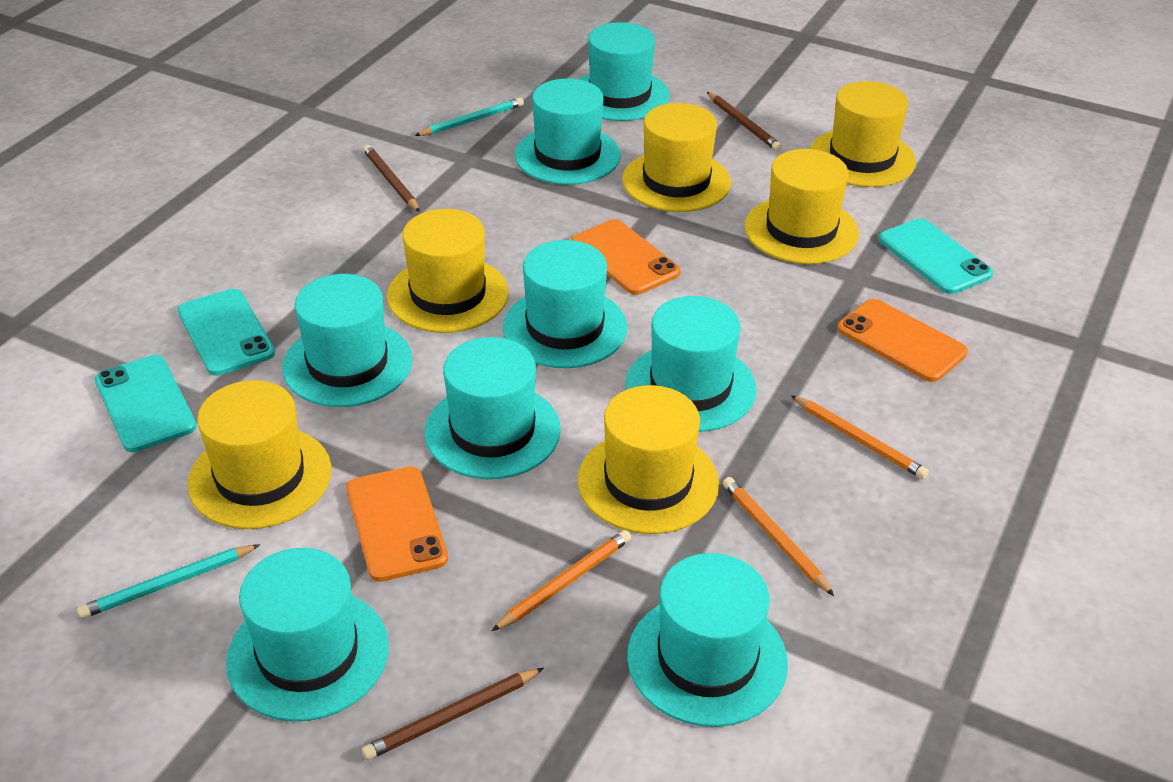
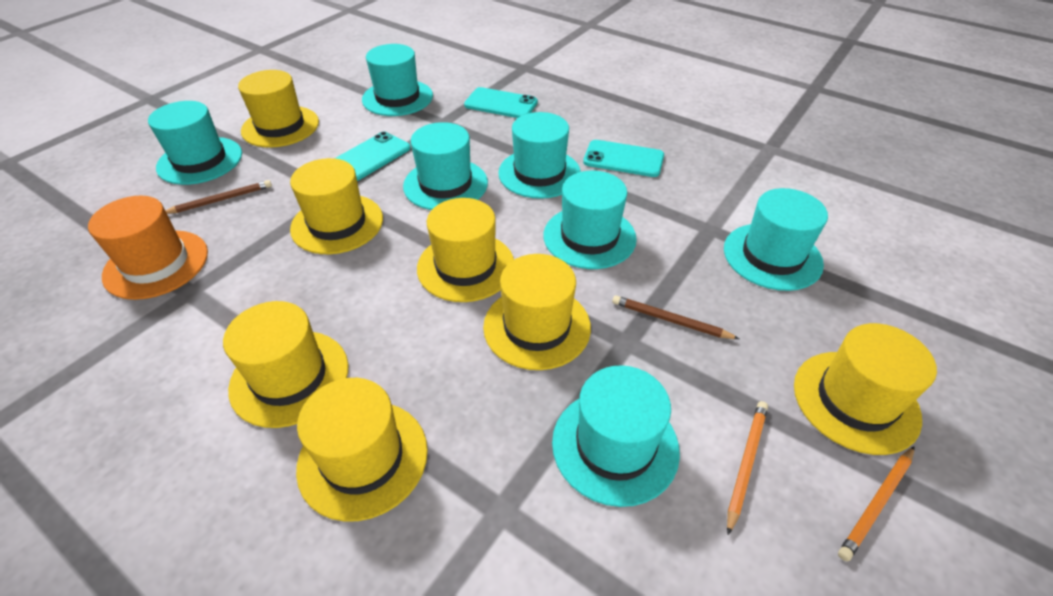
brown pencil: 3 -> 2
orange hat: 0 -> 1
orange pencil: 3 -> 2
orange phone: 3 -> 0
turquoise hat: 8 -> 7
turquoise pencil: 2 -> 0
yellow hat: 6 -> 7

